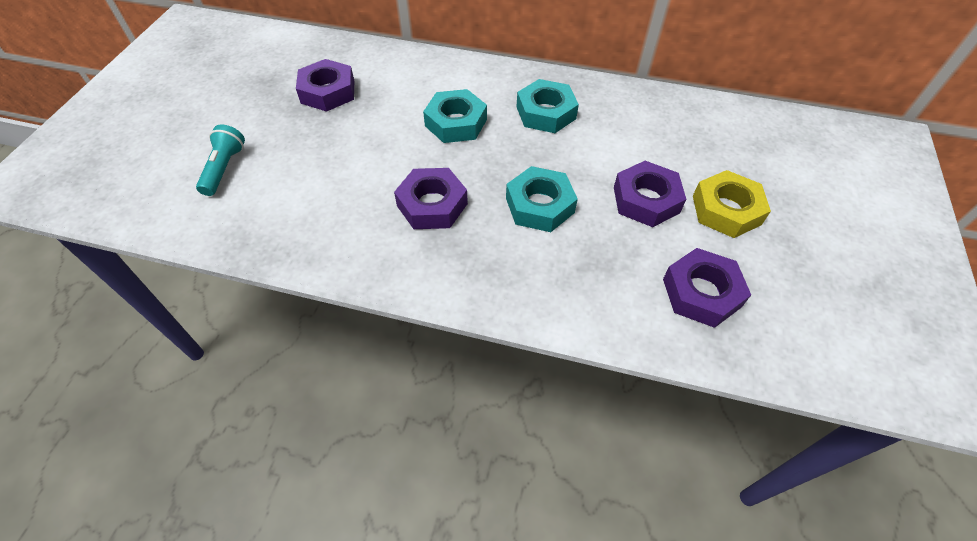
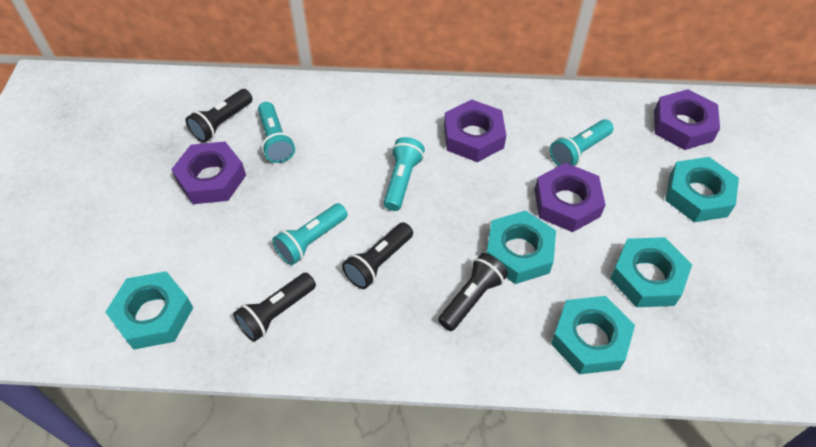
black flashlight: 0 -> 4
turquoise flashlight: 1 -> 4
turquoise nut: 3 -> 5
yellow nut: 1 -> 0

